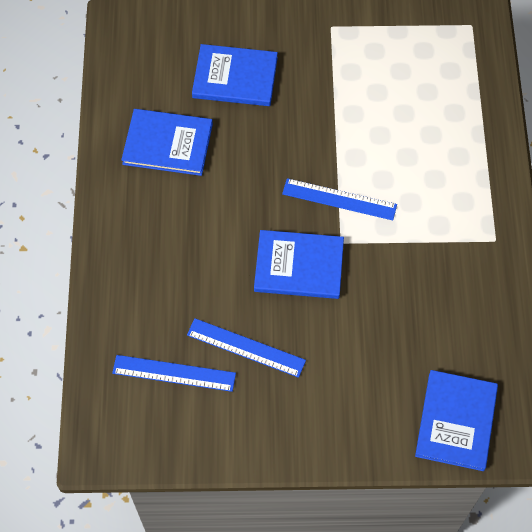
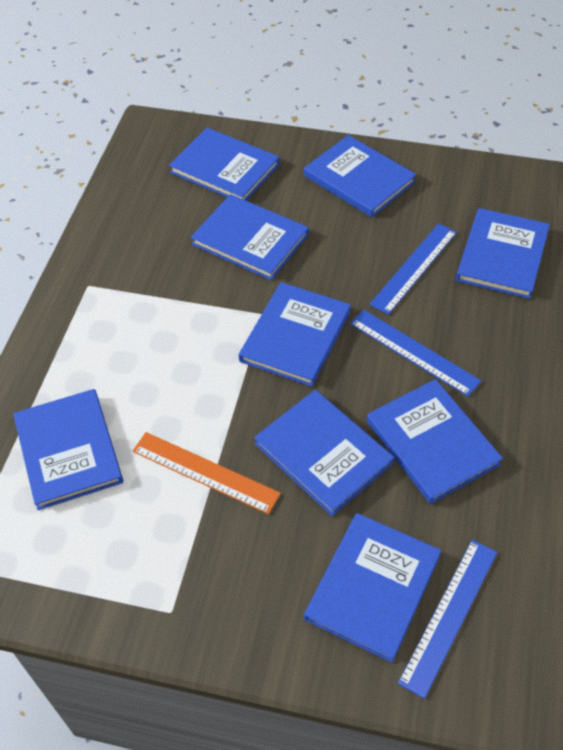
blue book: 4 -> 9
orange ruler: 0 -> 1

